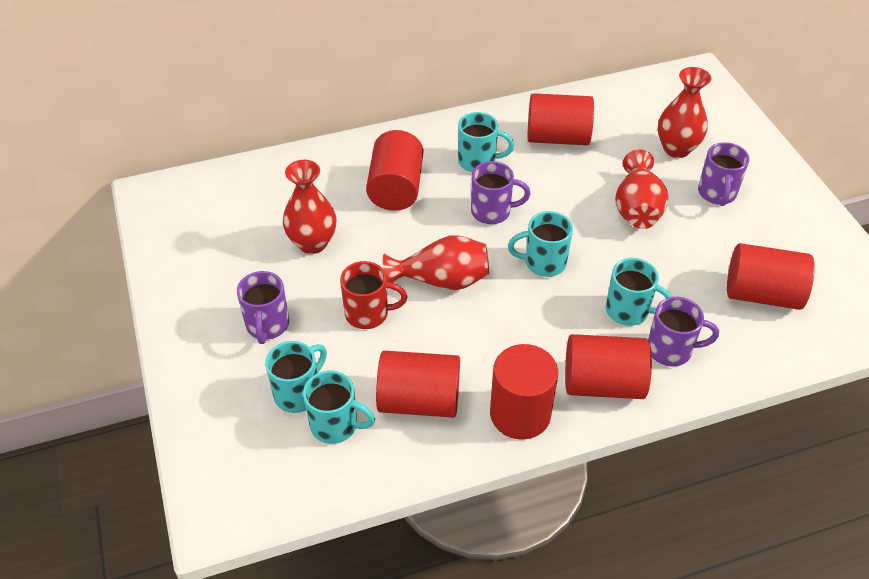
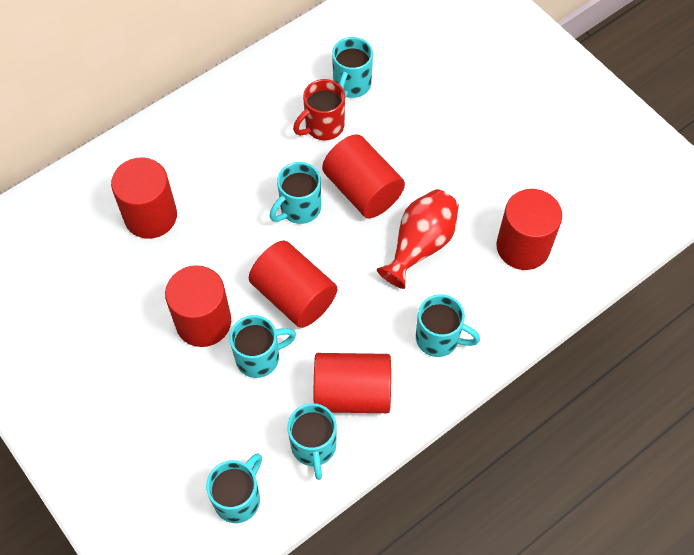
purple mug: 4 -> 0
red vase: 4 -> 1
turquoise mug: 5 -> 6

